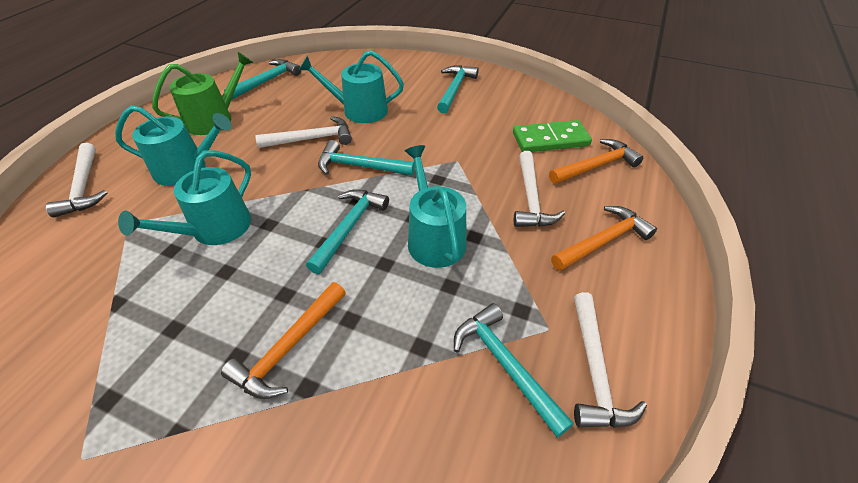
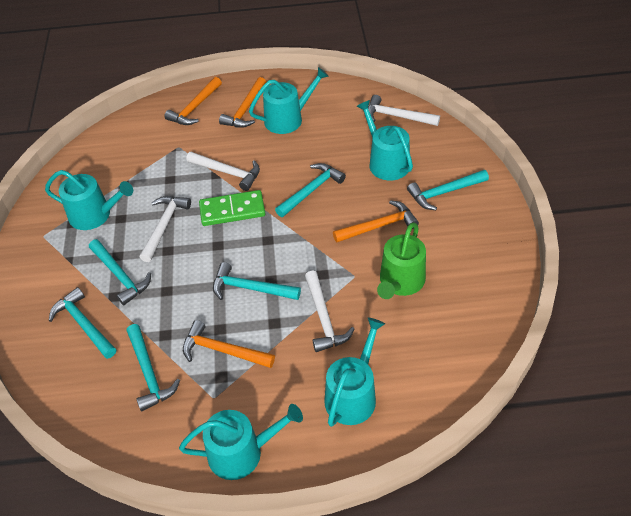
orange hammer: 3 -> 4
turquoise hammer: 5 -> 6
turquoise watering can: 4 -> 5

